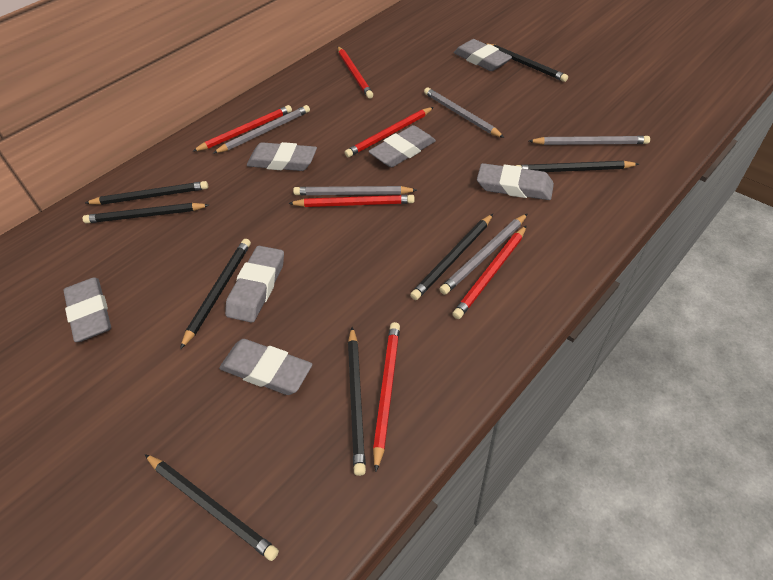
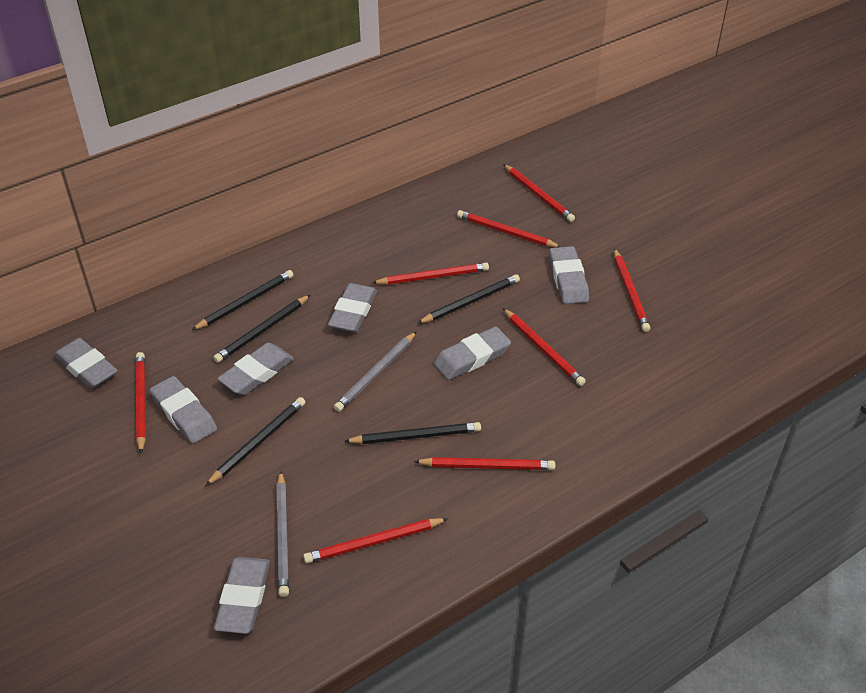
black pencil: 8 -> 5
grey pencil: 5 -> 2
red pencil: 6 -> 8

